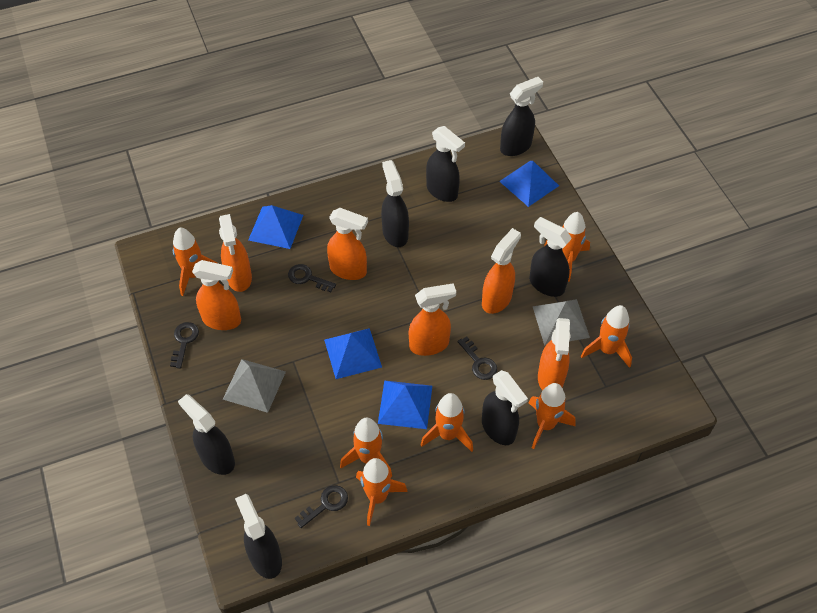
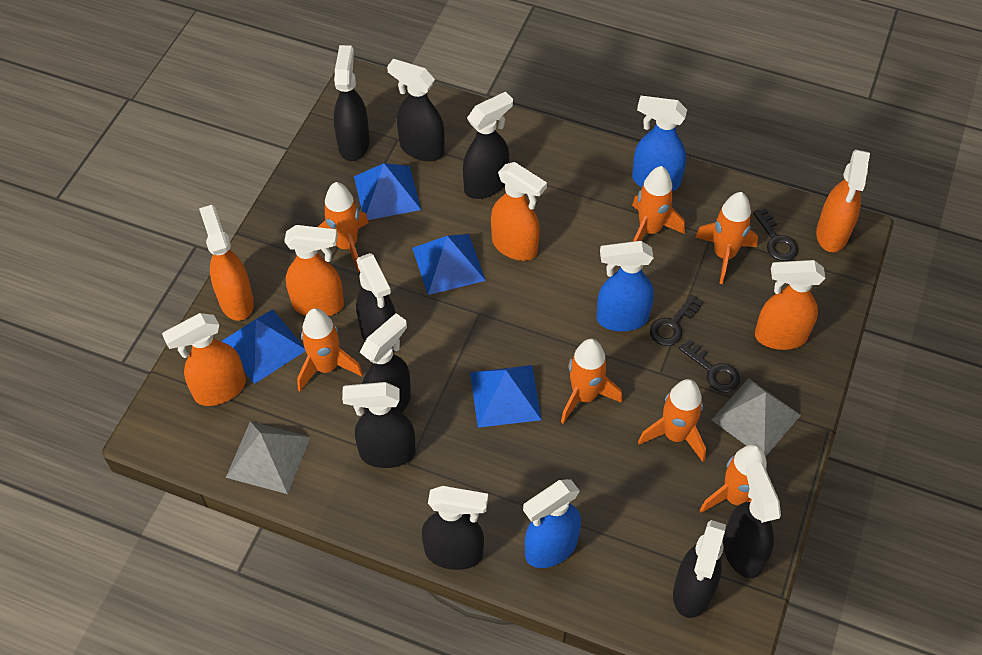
black key: 4 -> 3
black spray bottle: 7 -> 9
blue spray bottle: 0 -> 3

